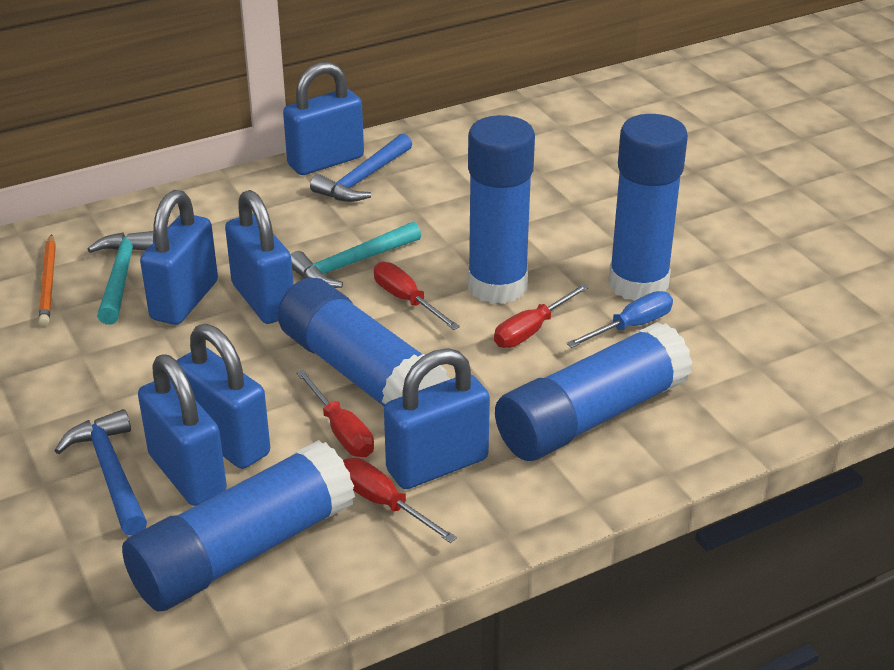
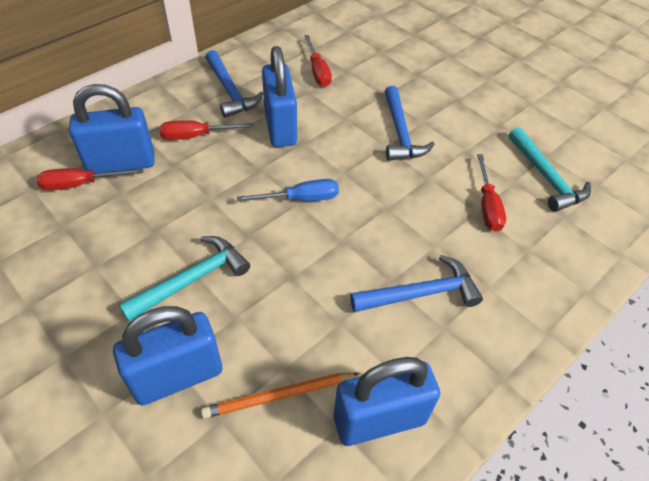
blue glue stick: 5 -> 0
blue hammer: 2 -> 3
blue padlock: 6 -> 4

